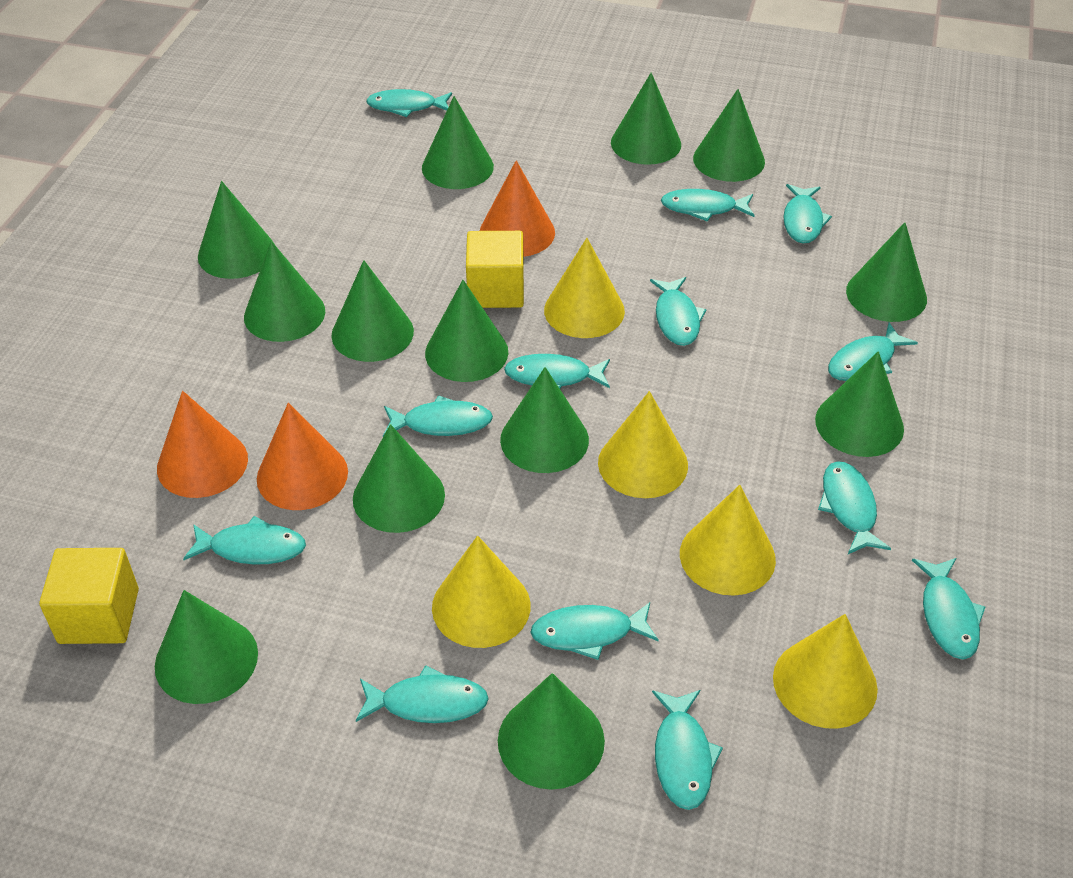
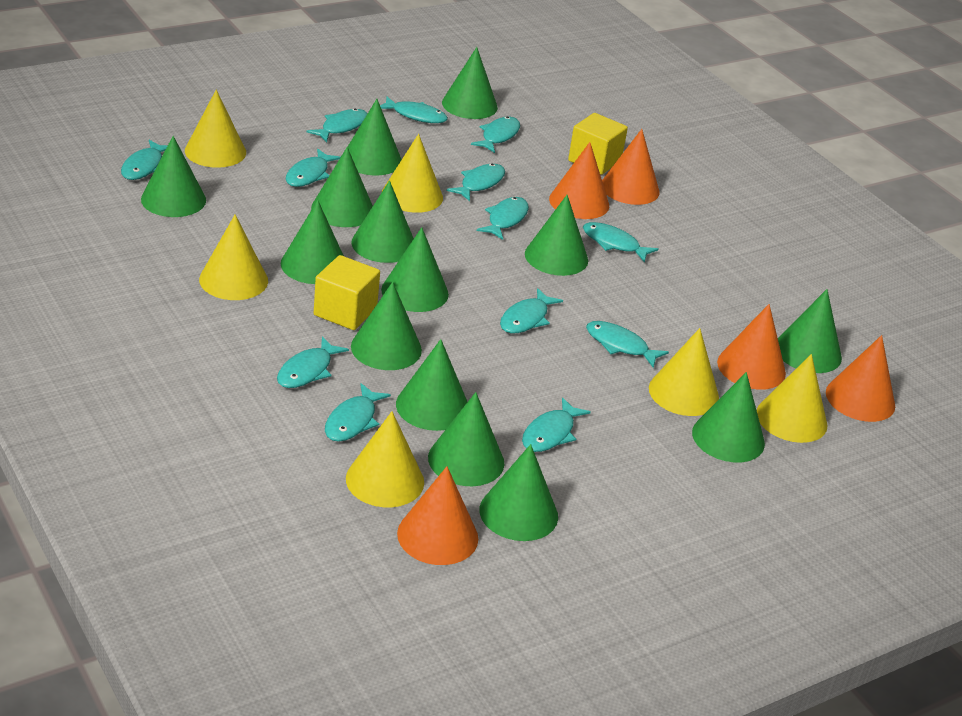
green cone: 13 -> 14
orange cone: 3 -> 5
yellow cone: 5 -> 6

